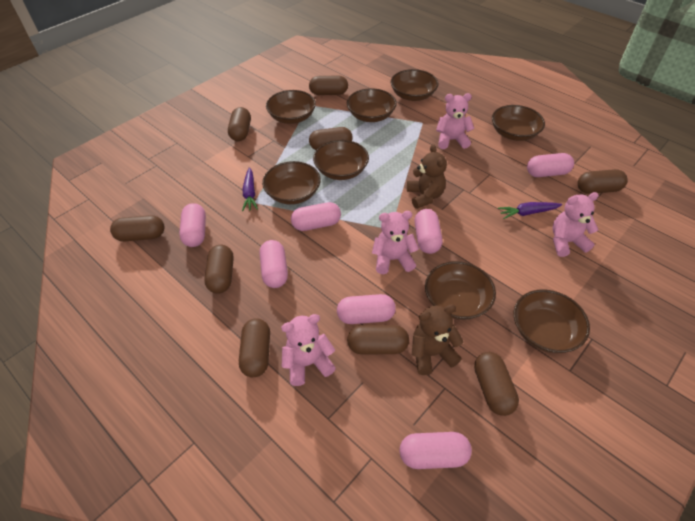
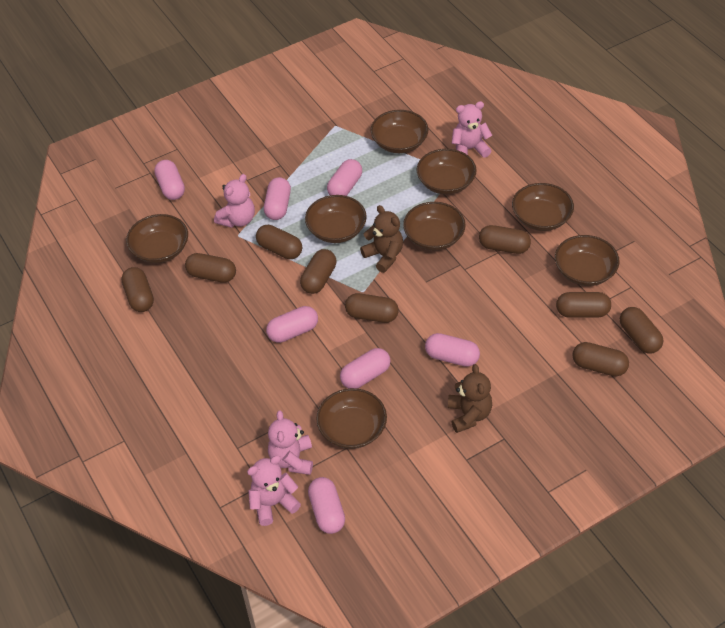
purple carrot: 2 -> 0

